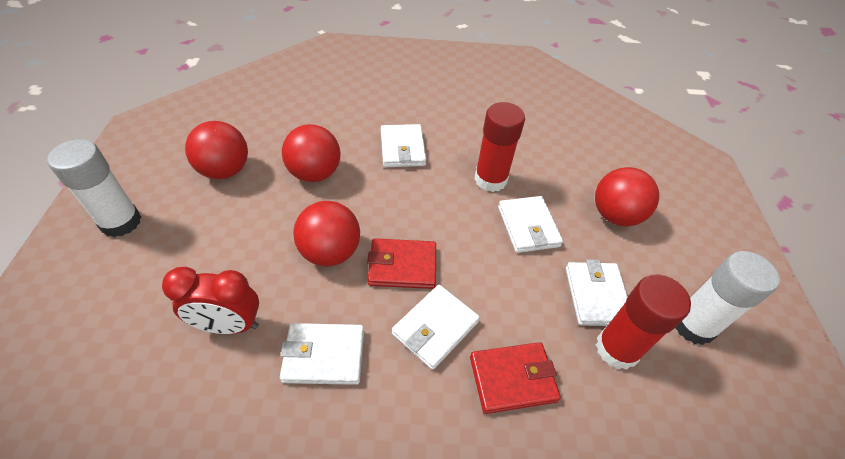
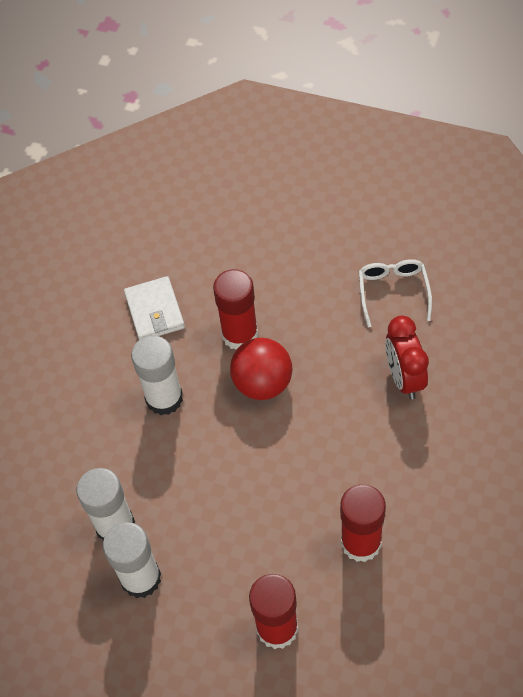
red ball: 4 -> 1
red glue stick: 2 -> 3
red wallet: 2 -> 0
white glasses: 0 -> 1
white glue stick: 2 -> 3
white wallet: 5 -> 1

